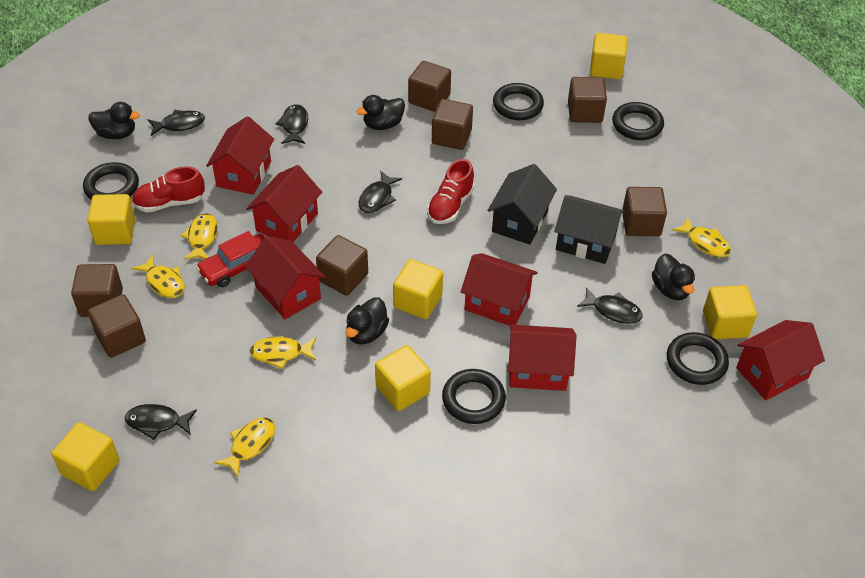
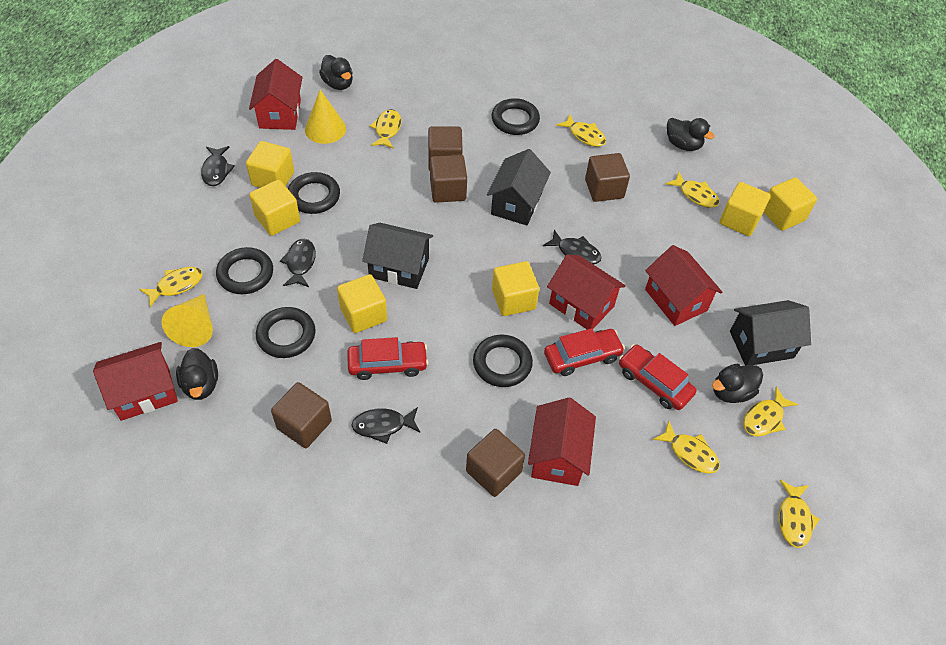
black fish: 5 -> 4
black house: 2 -> 3
brown cube: 7 -> 5
red car: 1 -> 3
red house: 6 -> 5
red shoe: 2 -> 0
yellow cone: 0 -> 2
yellow fish: 5 -> 7

